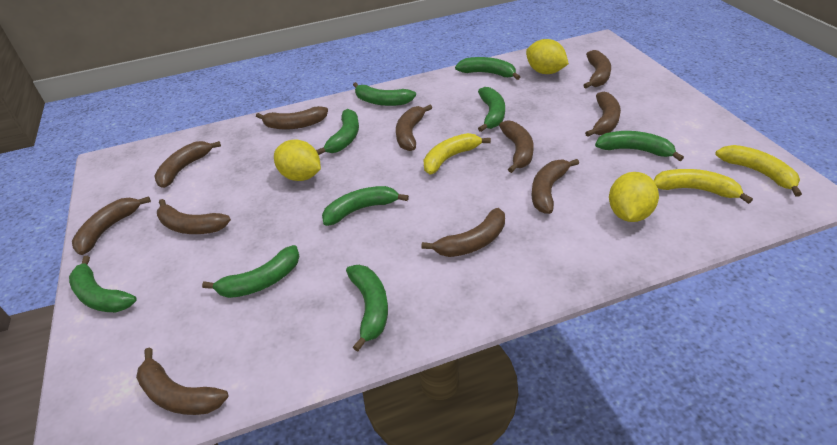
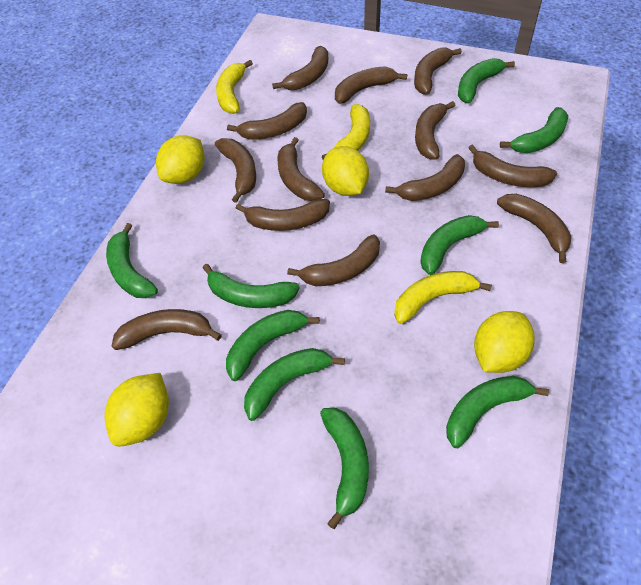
brown banana: 11 -> 13
yellow lemon: 3 -> 4

